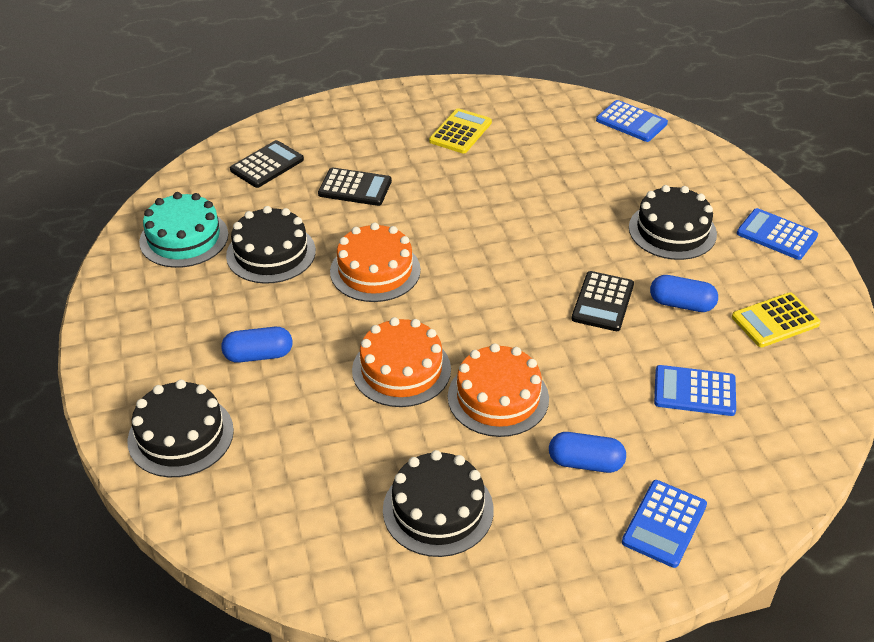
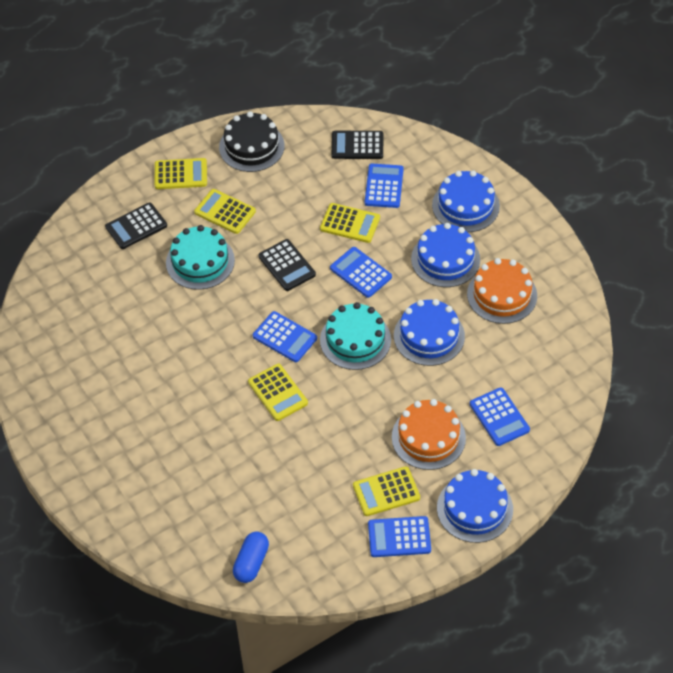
black cake: 4 -> 1
blue cake: 0 -> 4
blue calculator: 4 -> 5
blue capsule: 3 -> 1
orange cake: 3 -> 2
turquoise cake: 1 -> 2
yellow calculator: 2 -> 5

